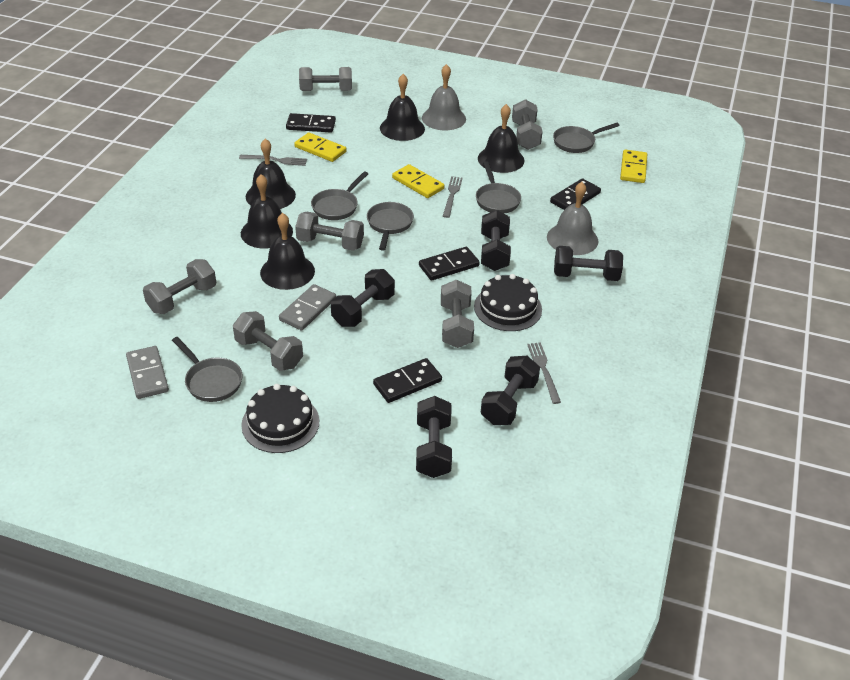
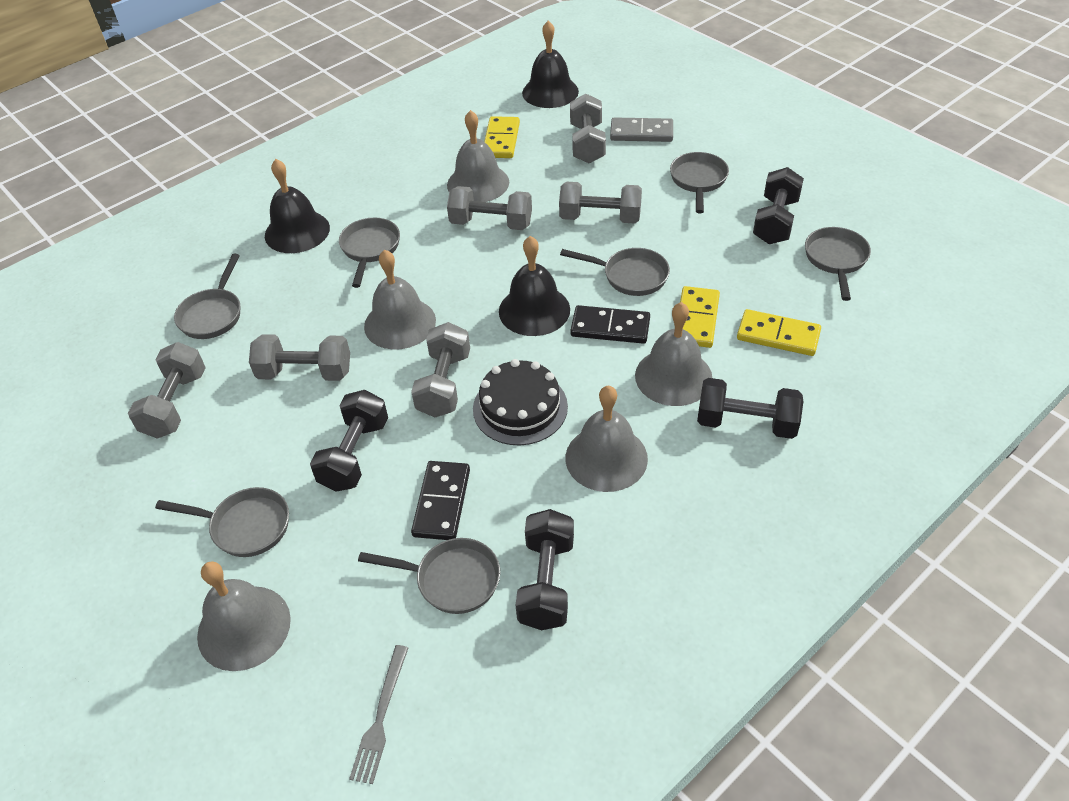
black bell: 5 -> 3
black cake: 2 -> 1
black domino: 4 -> 2
black dumbbell: 5 -> 4
grey bell: 2 -> 5
grey domino: 2 -> 1
grey fork: 3 -> 1
grey pan: 5 -> 7

